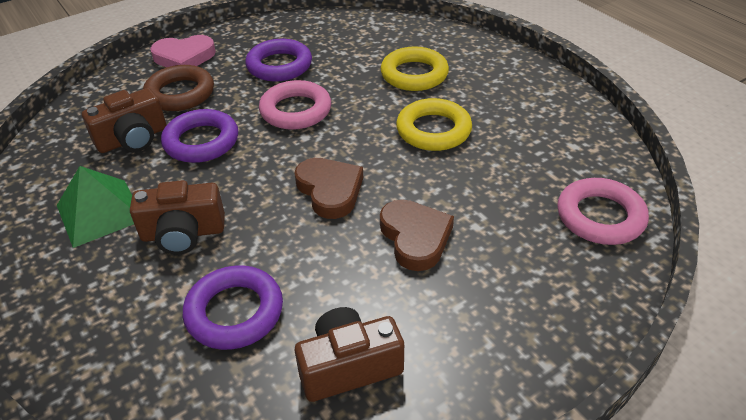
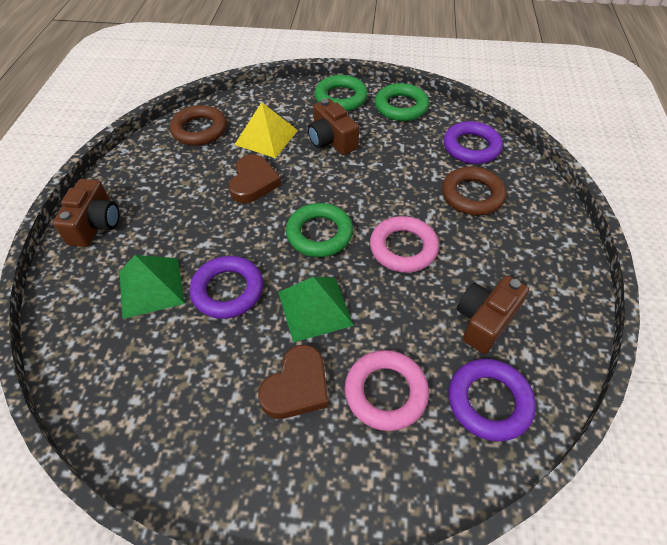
brown ring: 1 -> 2
green pyramid: 1 -> 2
green ring: 0 -> 3
pink heart: 1 -> 0
yellow pyramid: 0 -> 1
yellow ring: 2 -> 0

